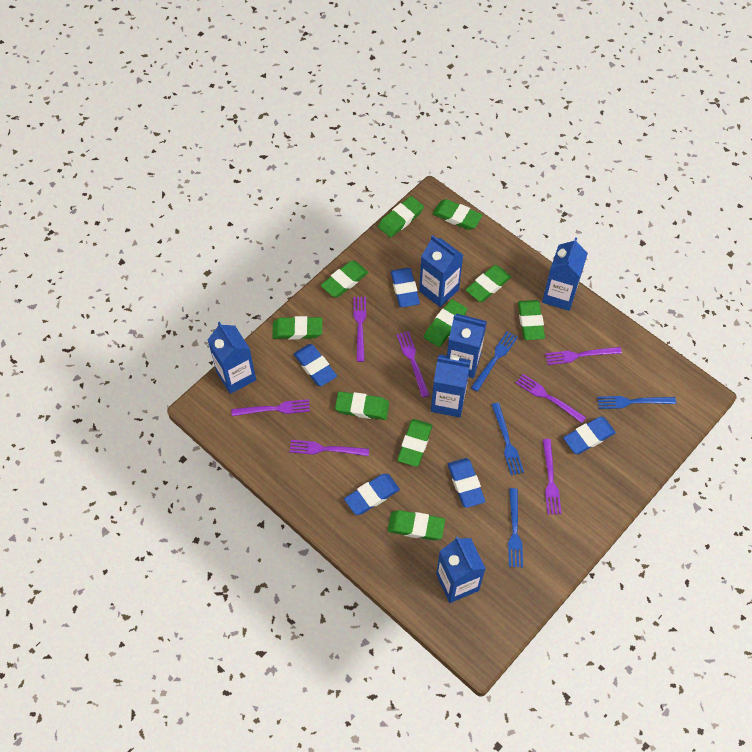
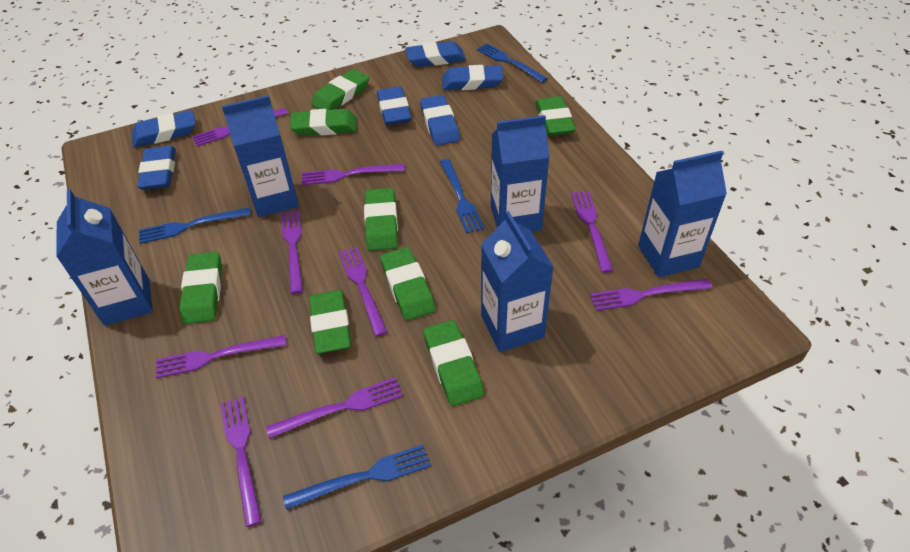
blue carton: 6 -> 5
blue eraser: 5 -> 6
green eraser: 10 -> 8
purple fork: 7 -> 9

